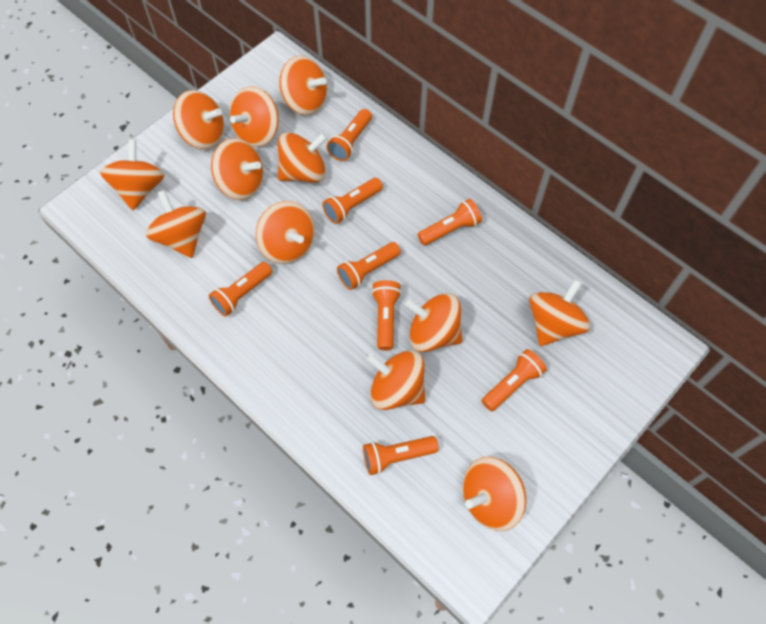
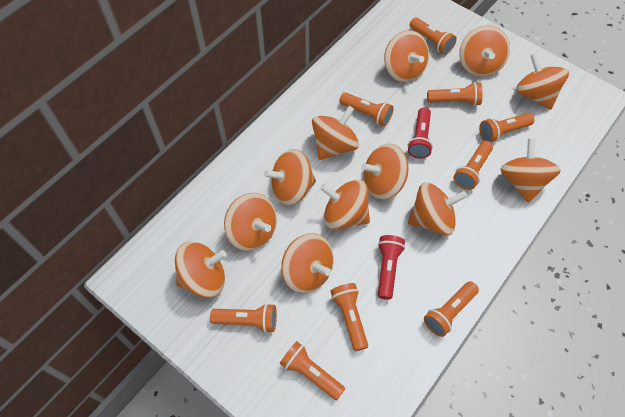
orange flashlight: 8 -> 9
red flashlight: 0 -> 2

